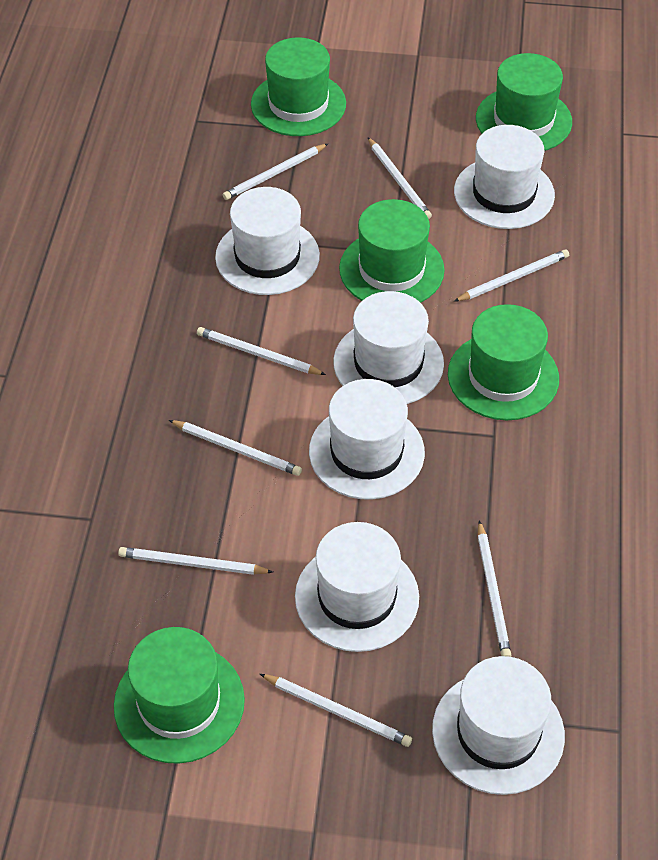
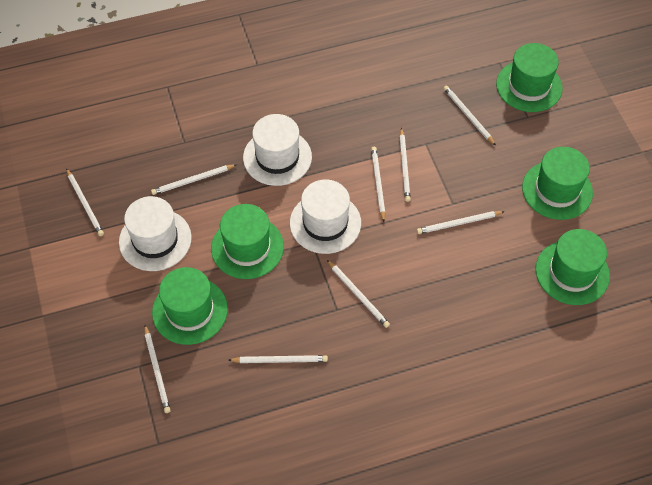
white hat: 6 -> 3
white pencil: 8 -> 9

